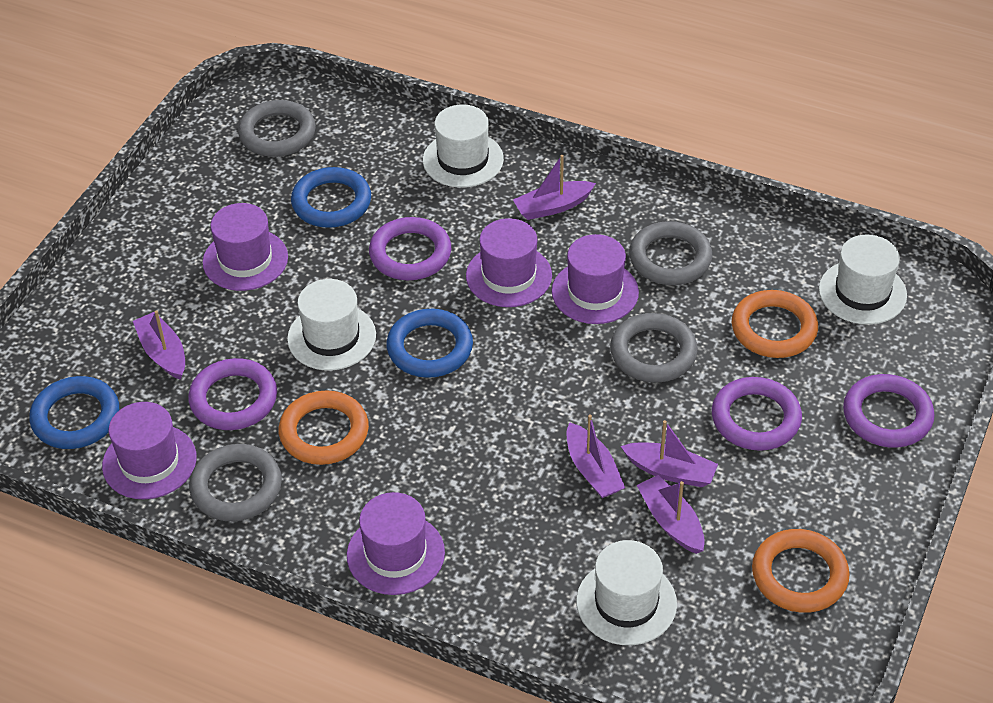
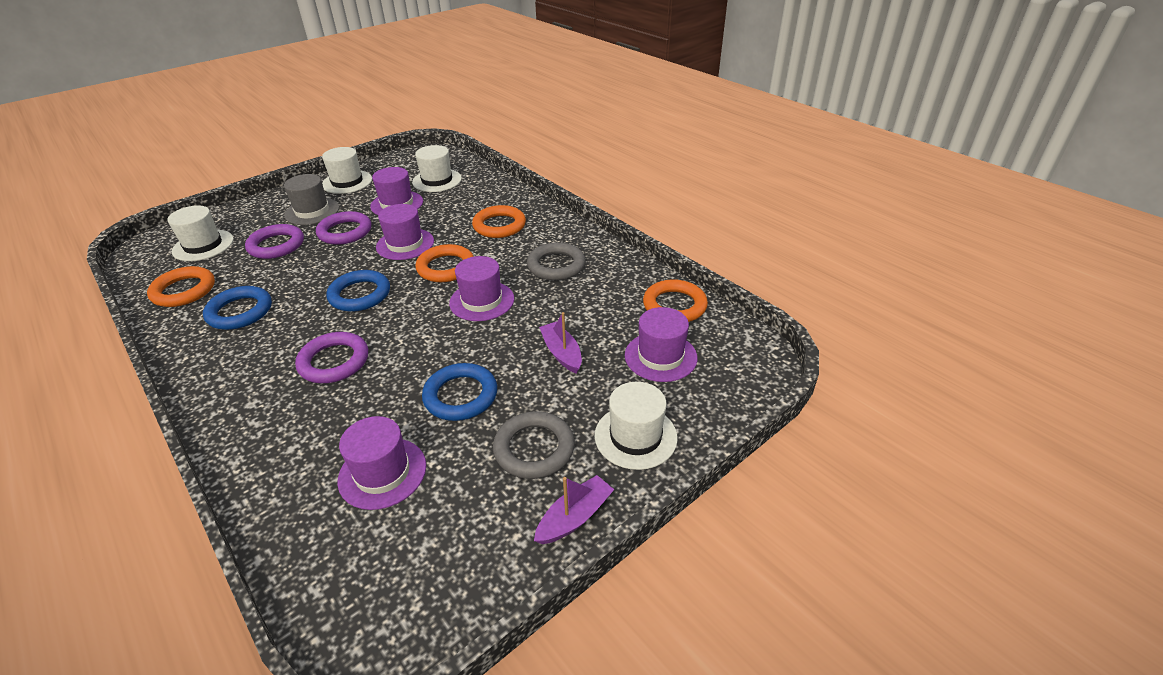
grey hat: 0 -> 1
grey ring: 4 -> 2
orange ring: 3 -> 4
purple boat: 5 -> 2
purple ring: 4 -> 3

